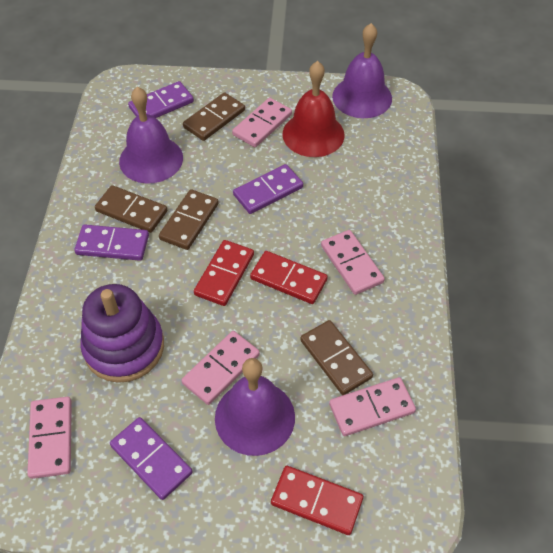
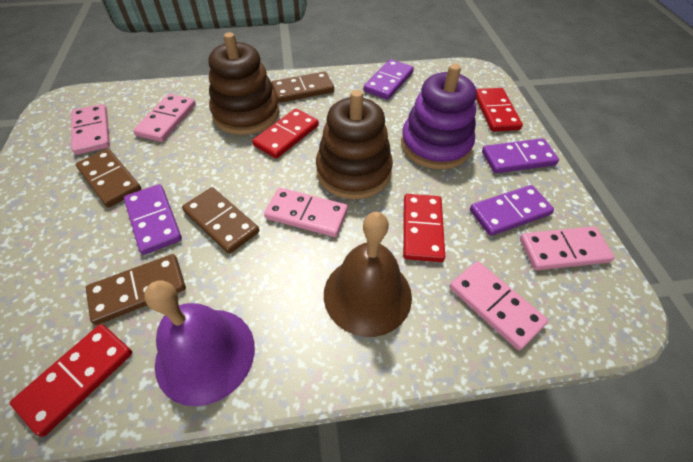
brown bell: 0 -> 1
brown stacking toy: 0 -> 2
purple bell: 3 -> 1
red bell: 1 -> 0
red domino: 3 -> 4

